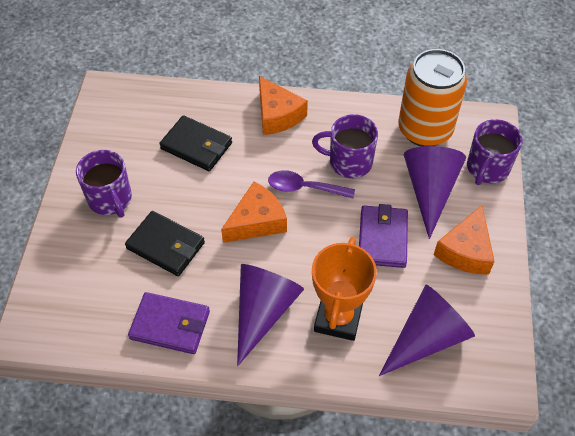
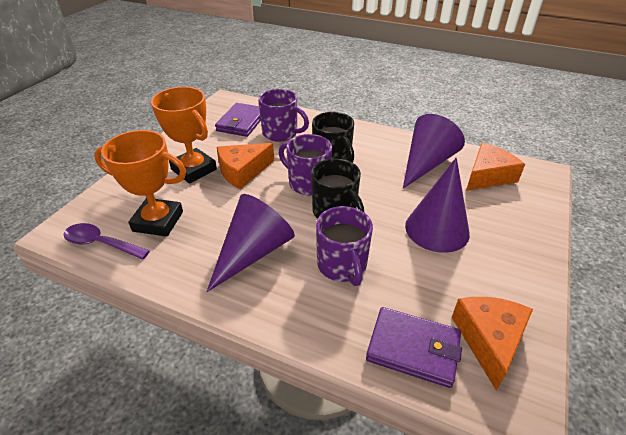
black mug: 0 -> 2
black wallet: 2 -> 0
orange can: 1 -> 0
orange trophy: 1 -> 2

